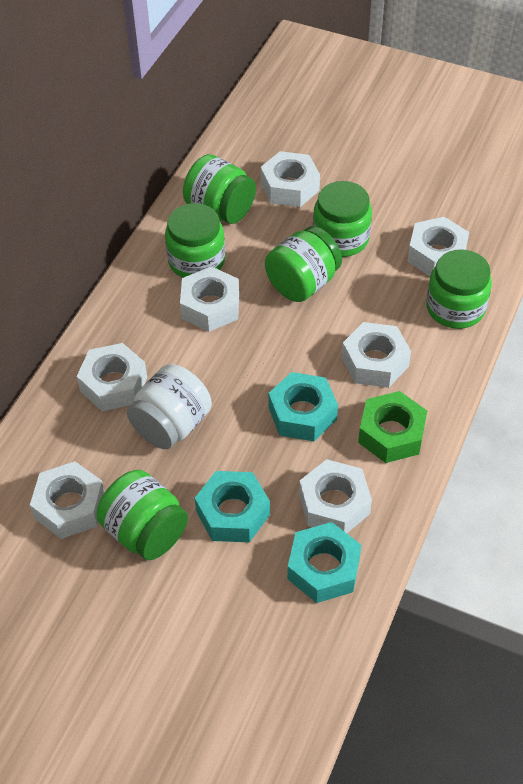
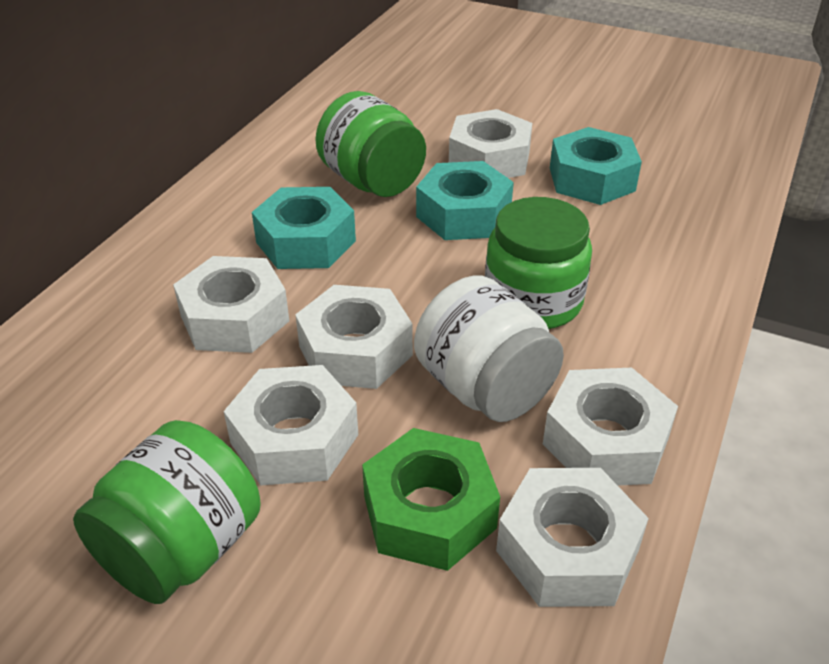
green jar: 6 -> 3
white nut: 7 -> 6

